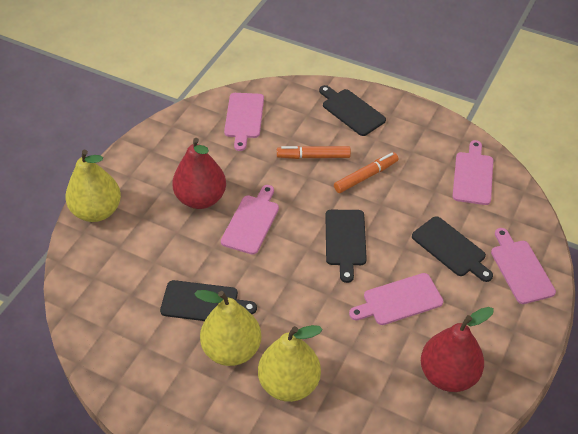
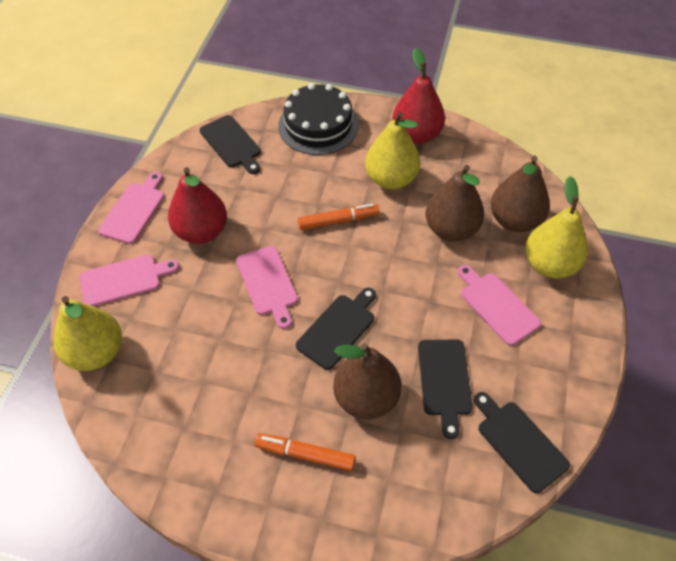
black cake: 0 -> 1
brown pear: 0 -> 3
pink cutting board: 5 -> 4

